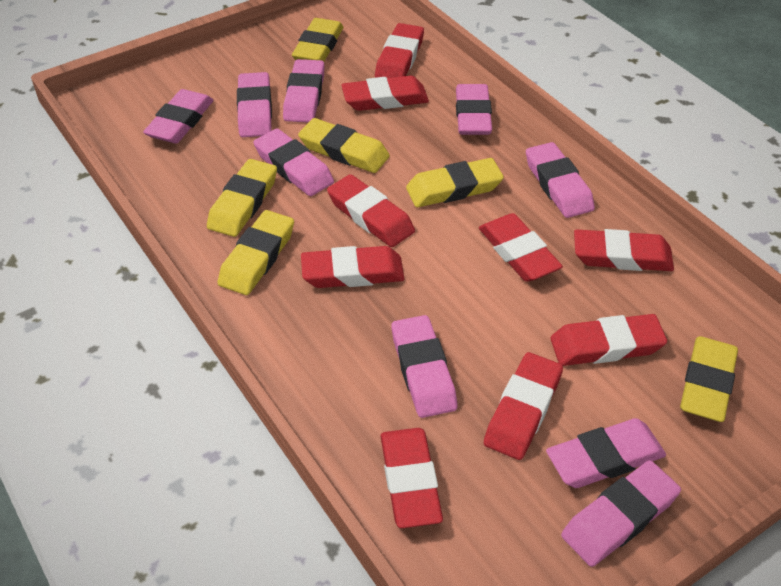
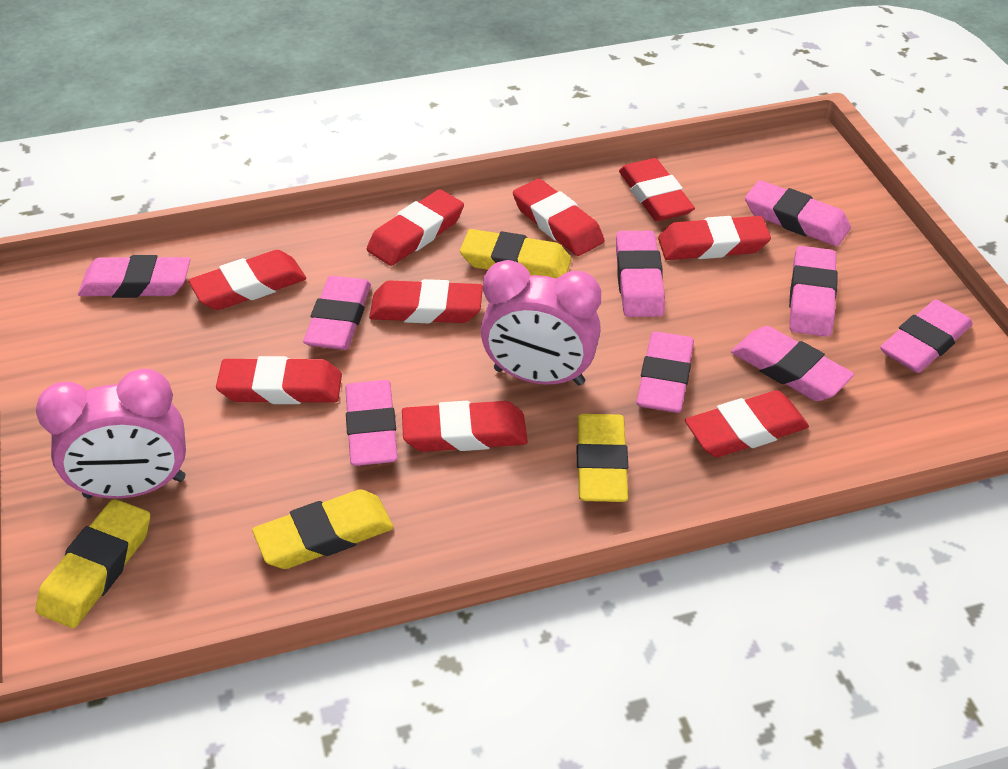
pink clock: 0 -> 2
yellow eraser: 6 -> 4

